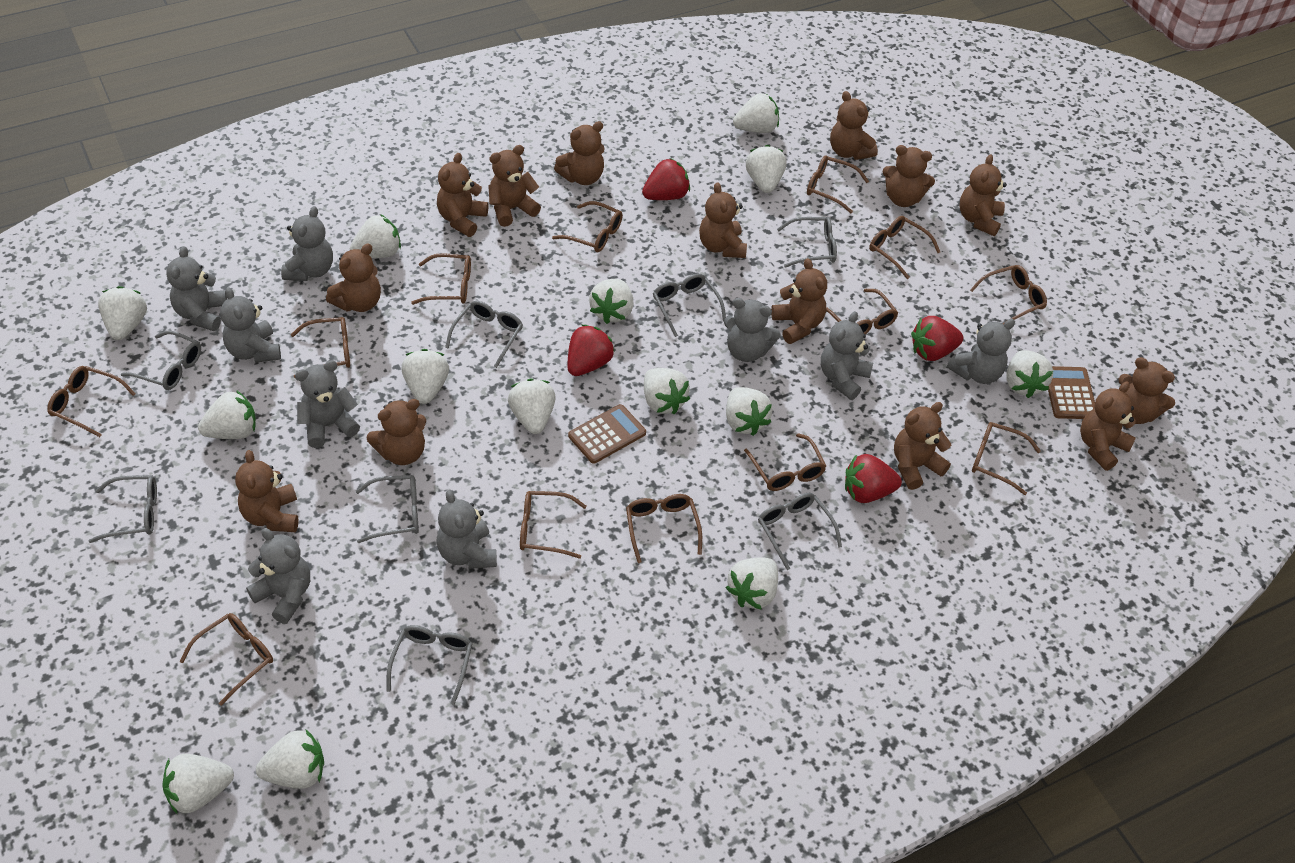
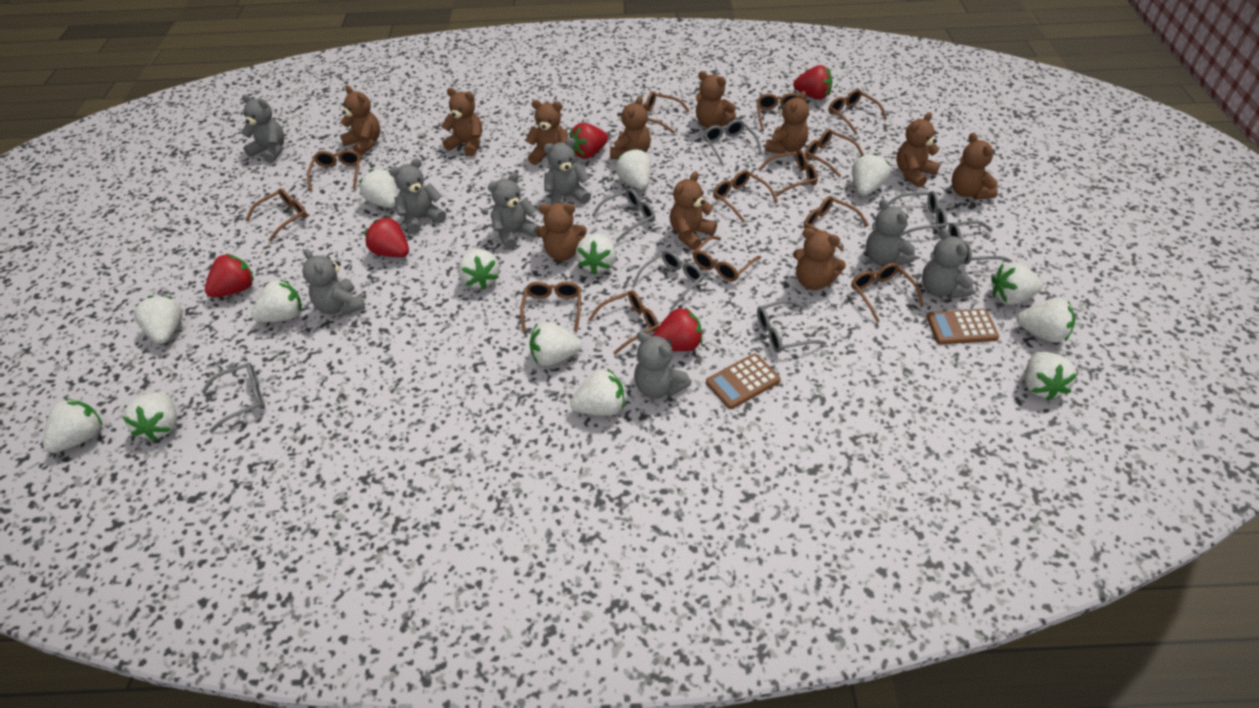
brown teddy bear: 14 -> 11
grey glasses: 8 -> 7
grey teddy bear: 9 -> 8
red strawberry: 4 -> 5

